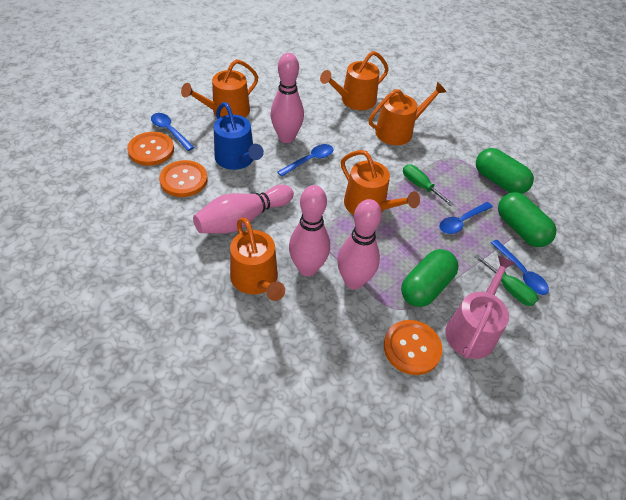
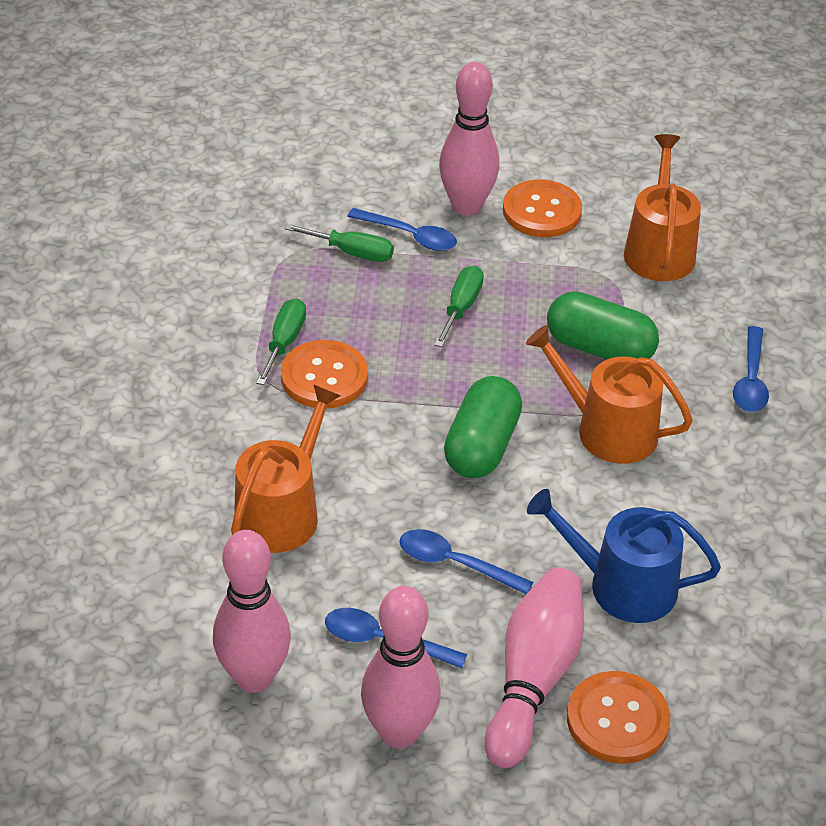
green capsule: 3 -> 2
green screwdriver: 2 -> 3
orange watering can: 5 -> 3
pink watering can: 1 -> 0

